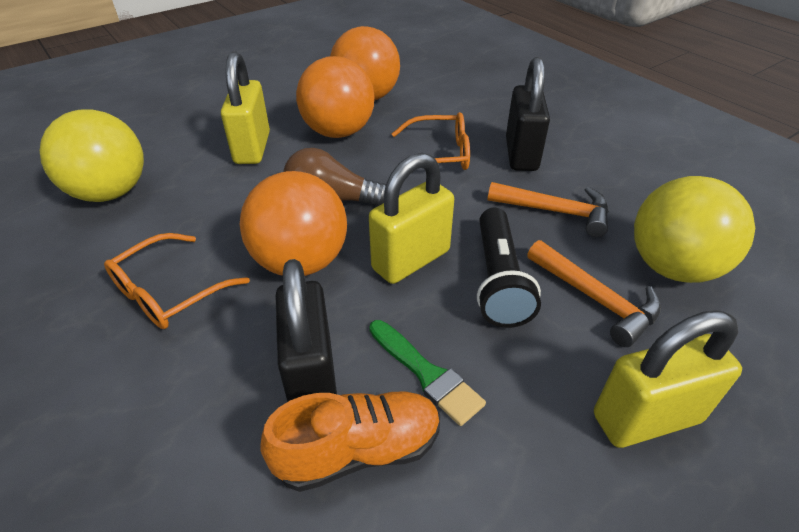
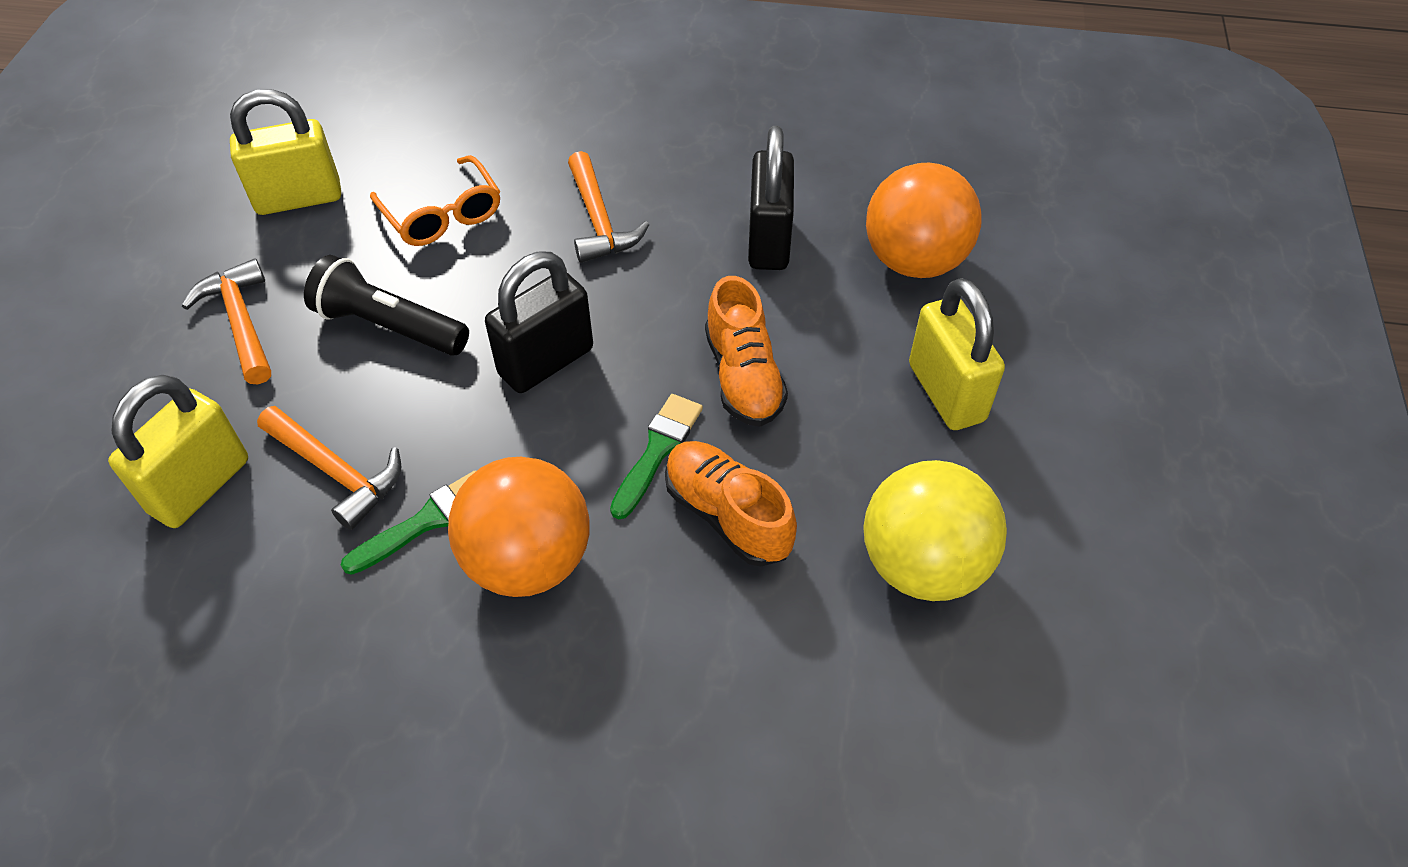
brown light bulb: 1 -> 0
green brush: 1 -> 2
orange ball: 3 -> 2
orange glasses: 2 -> 1
orange hammer: 2 -> 3
orange shoe: 1 -> 2
yellow ball: 2 -> 1

